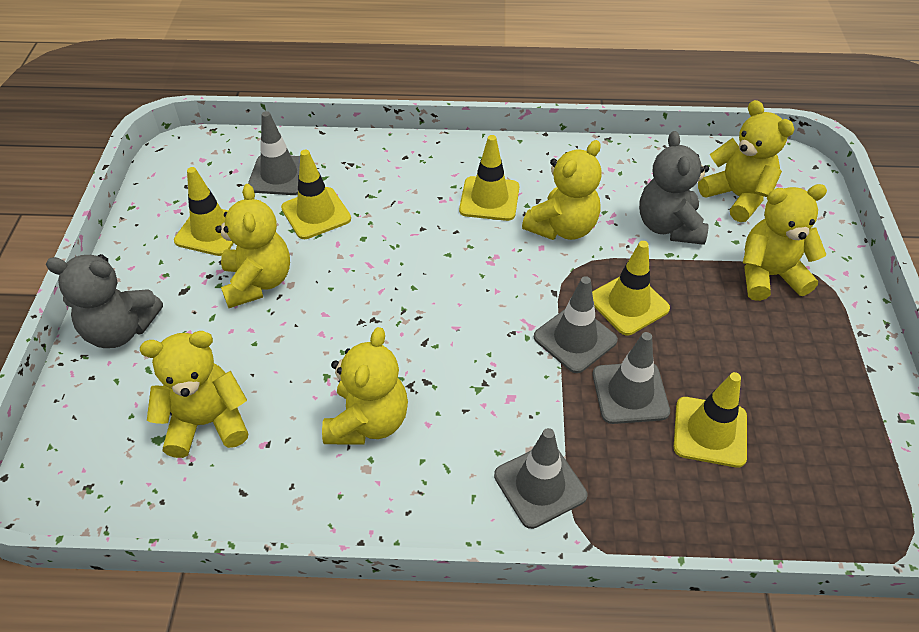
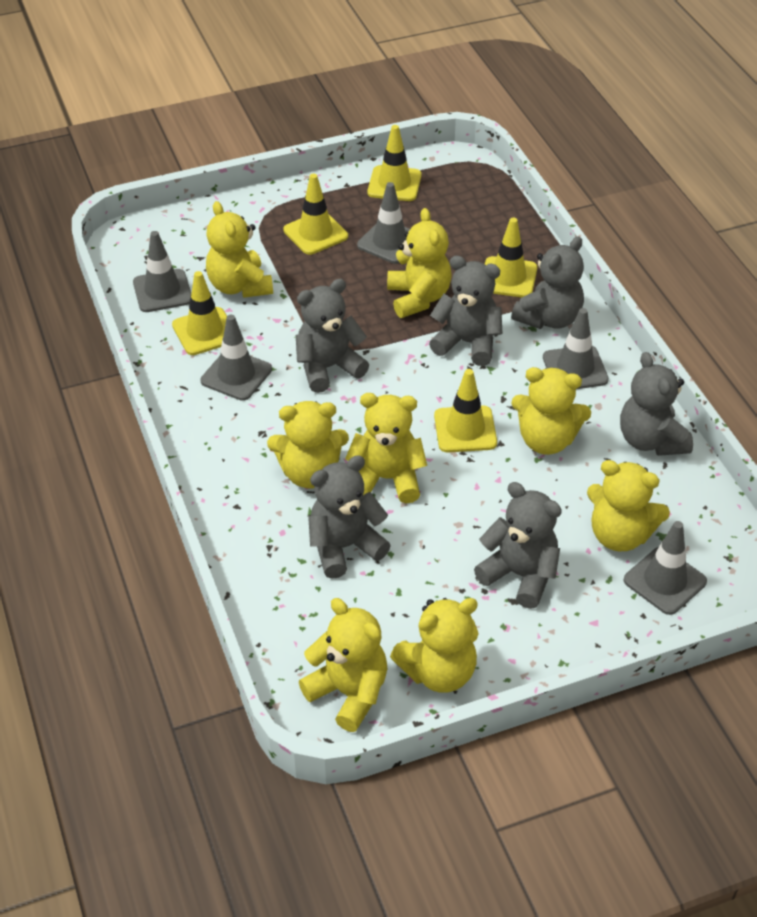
grey teddy bear: 2 -> 6
grey traffic cone: 4 -> 5
yellow teddy bear: 6 -> 8

